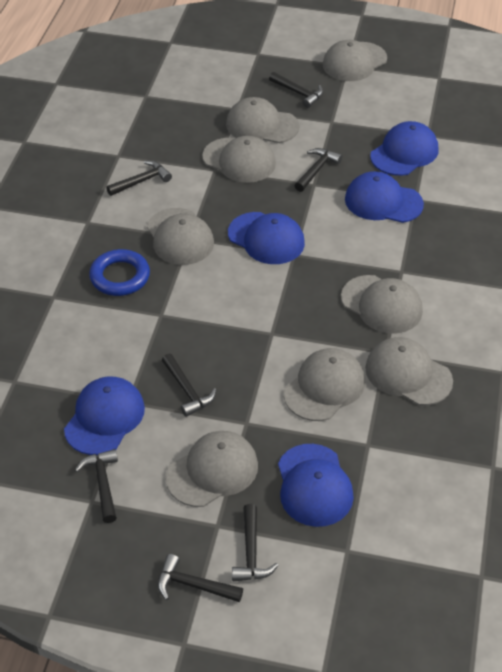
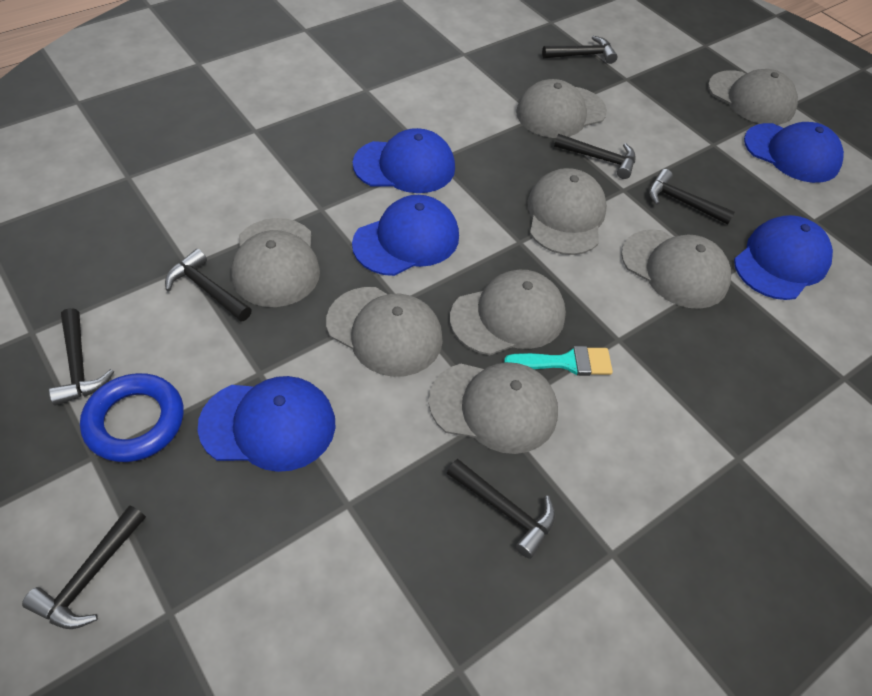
turquoise brush: 0 -> 1

